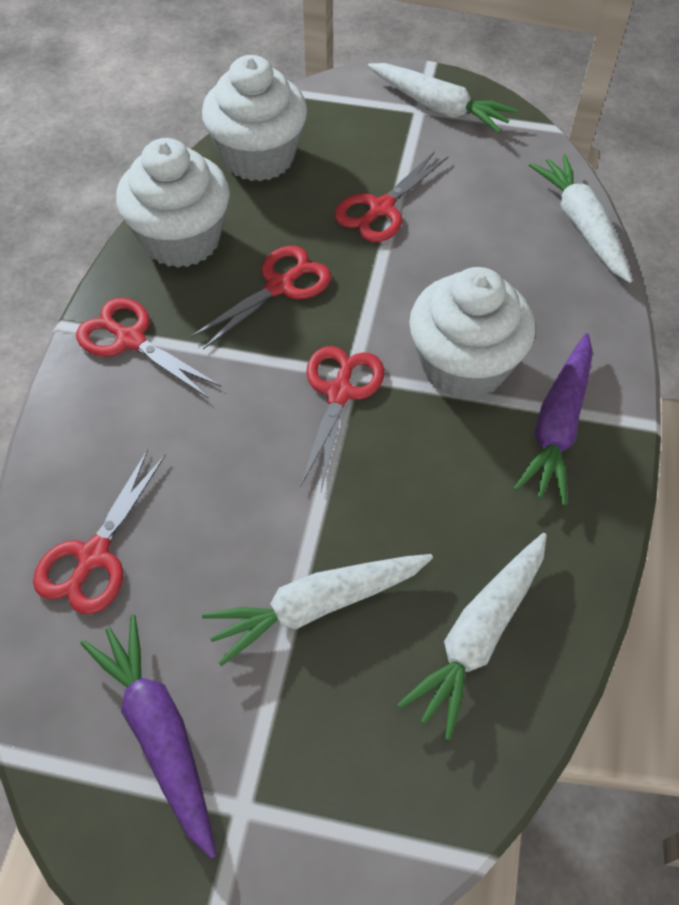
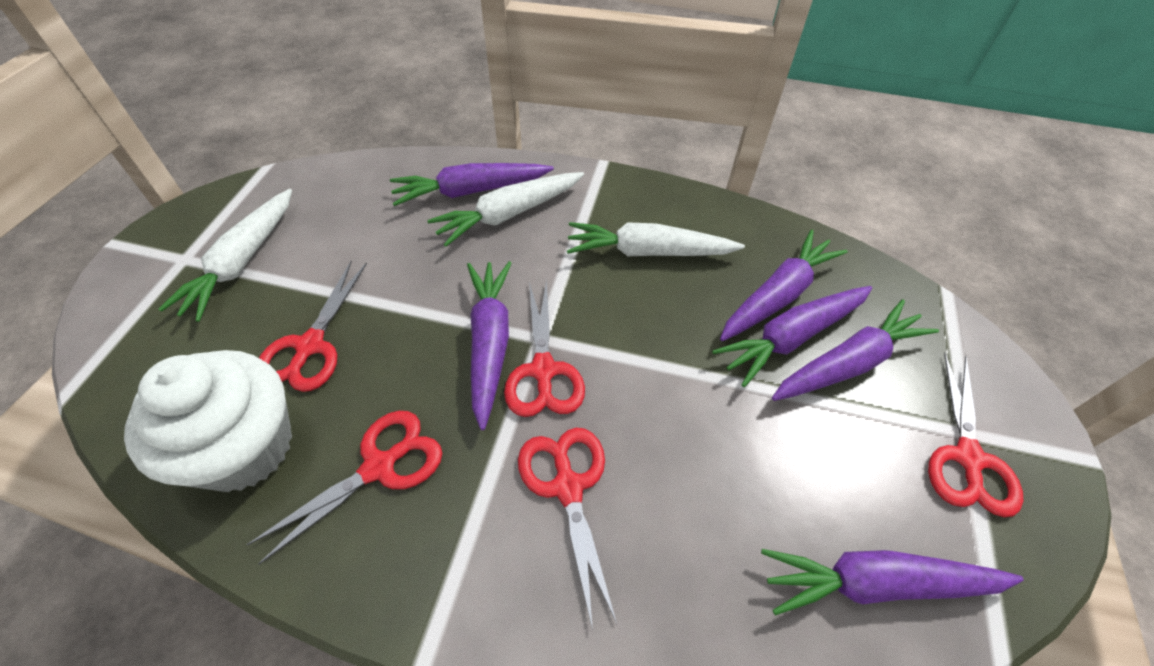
purple carrot: 2 -> 6
white carrot: 4 -> 3
white cupcake: 3 -> 1

